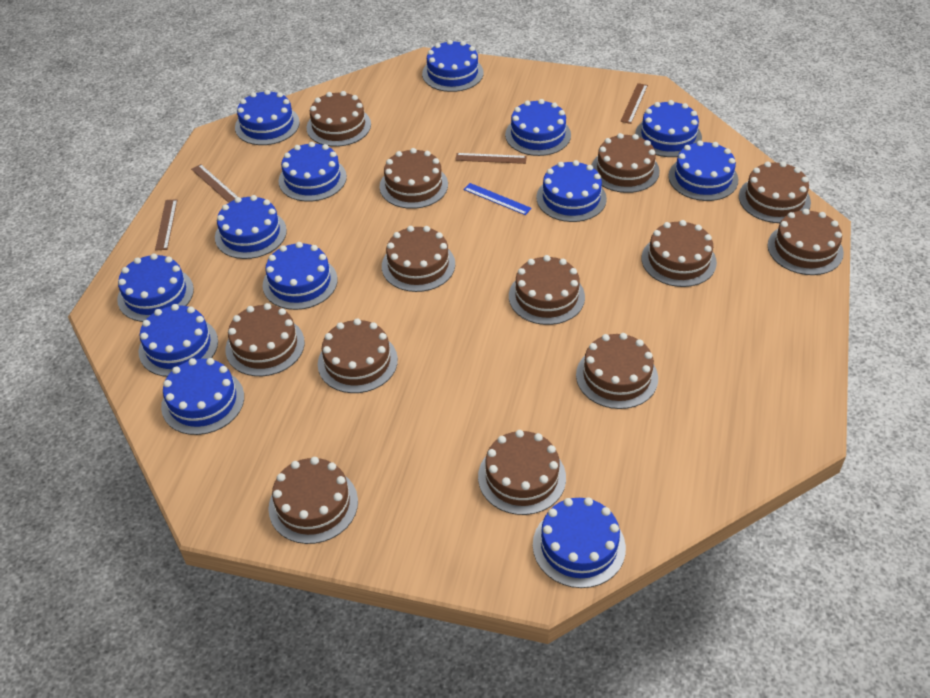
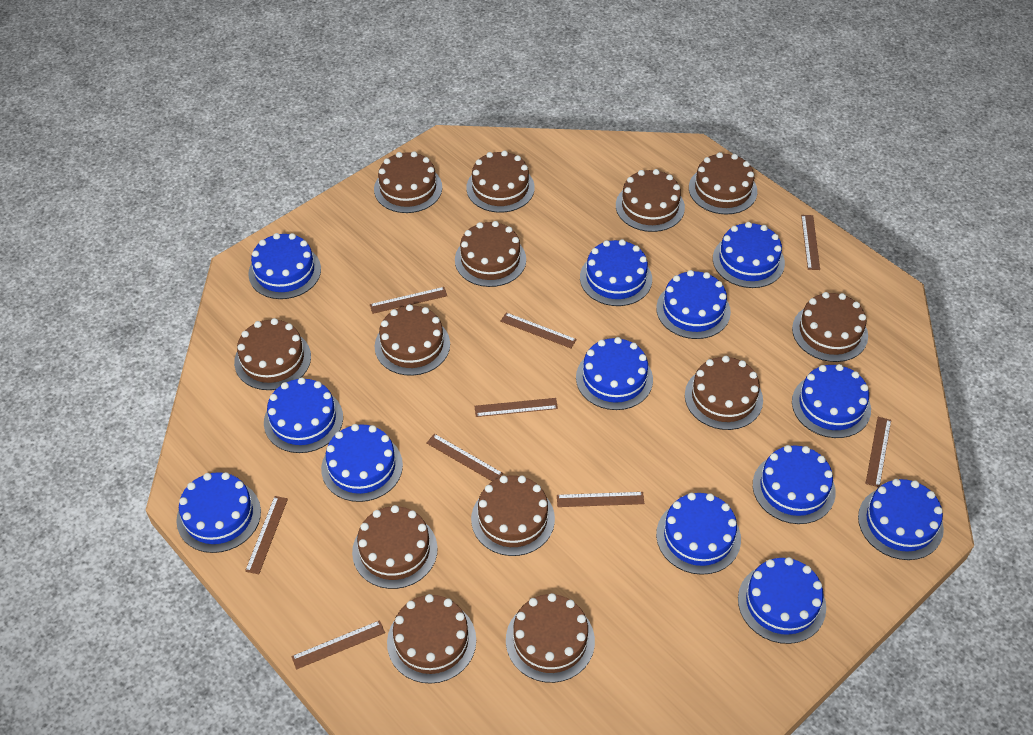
blue ruler: 1 -> 0
brown ruler: 4 -> 9

